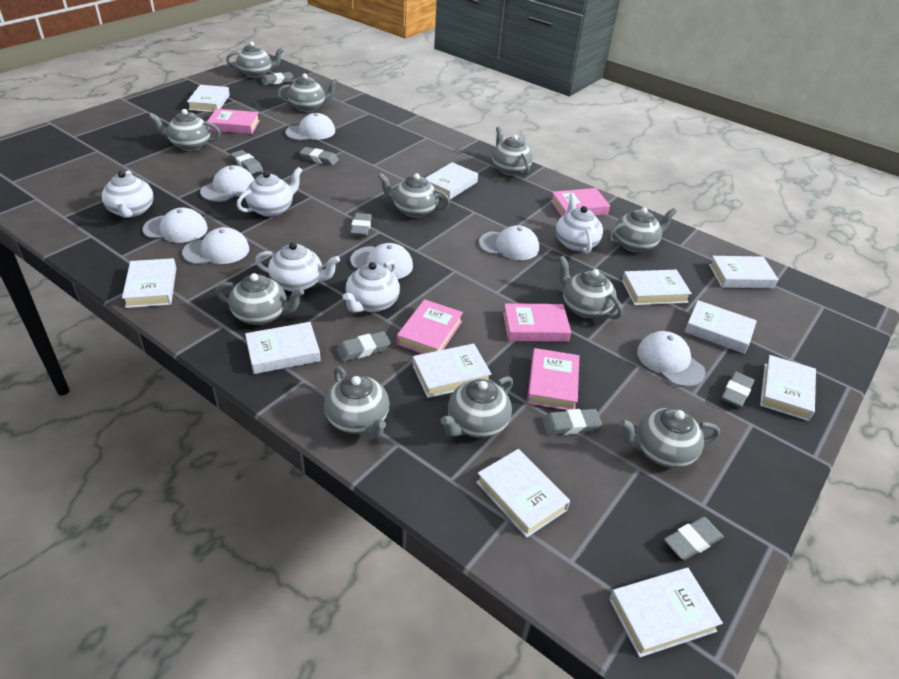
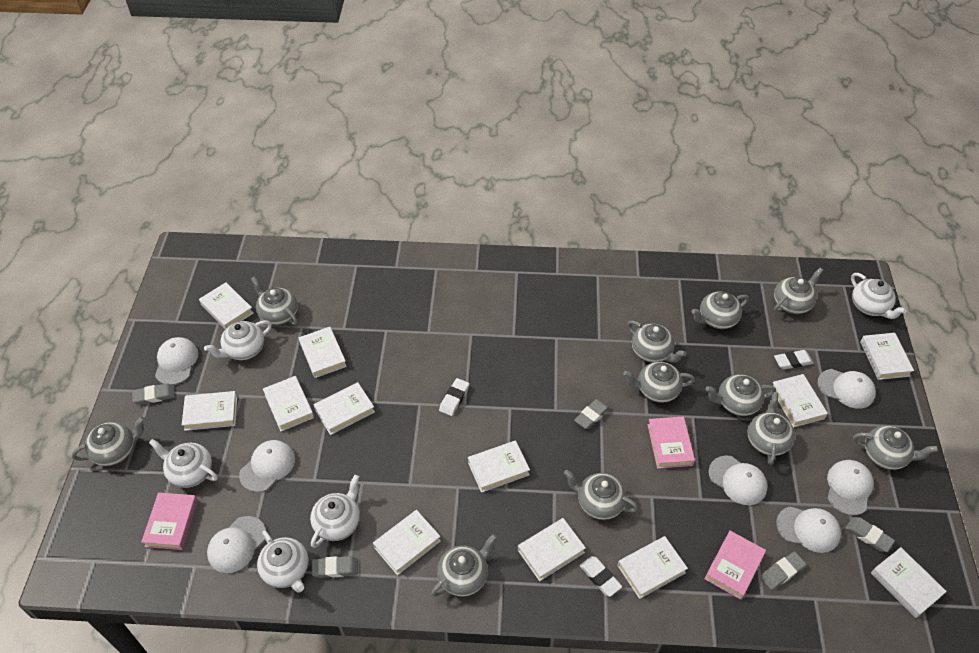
grey eraser: 8 -> 5
pink book: 5 -> 3
white book: 11 -> 12
white eraser: 0 -> 3

